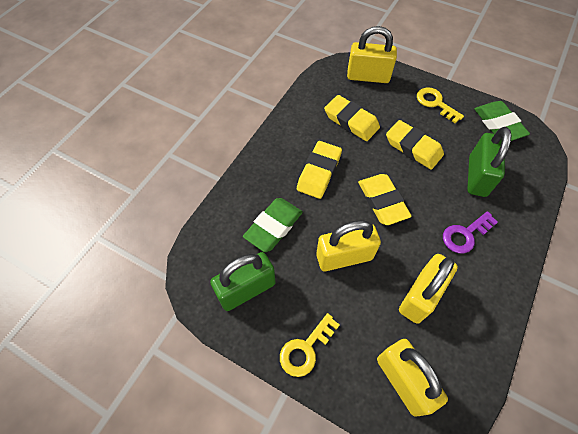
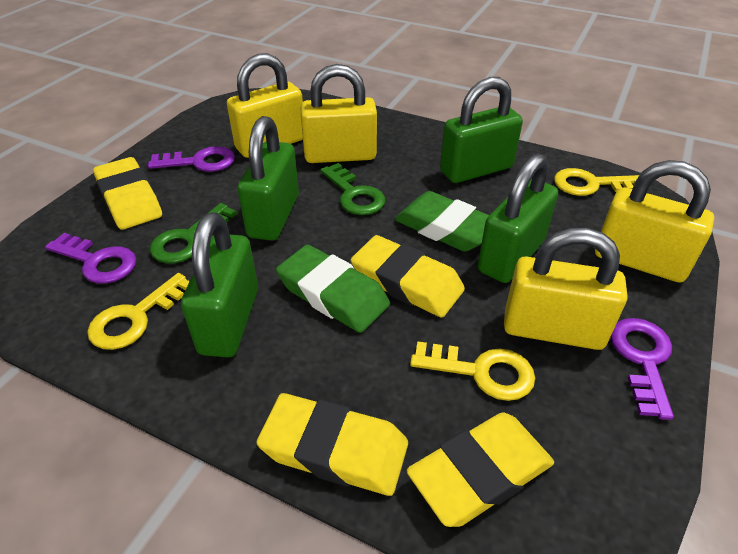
green key: 0 -> 2
green padlock: 2 -> 4
purple key: 1 -> 3
yellow key: 2 -> 3

